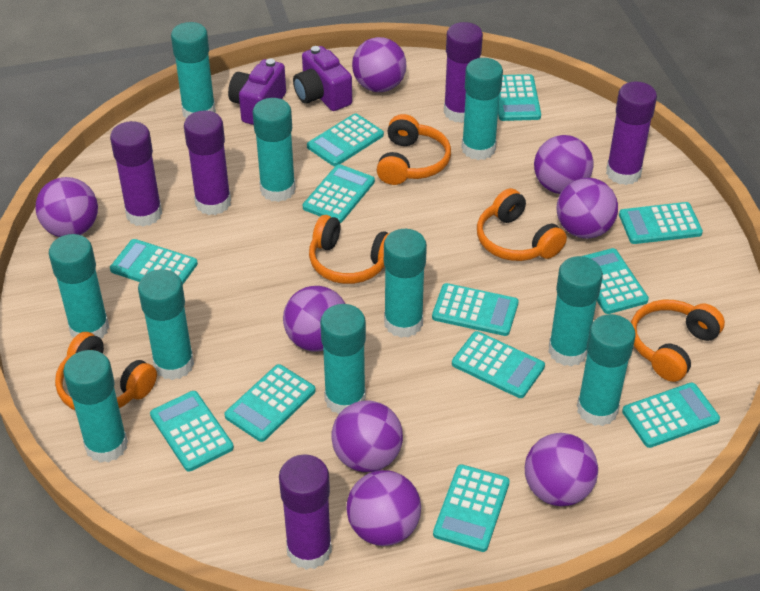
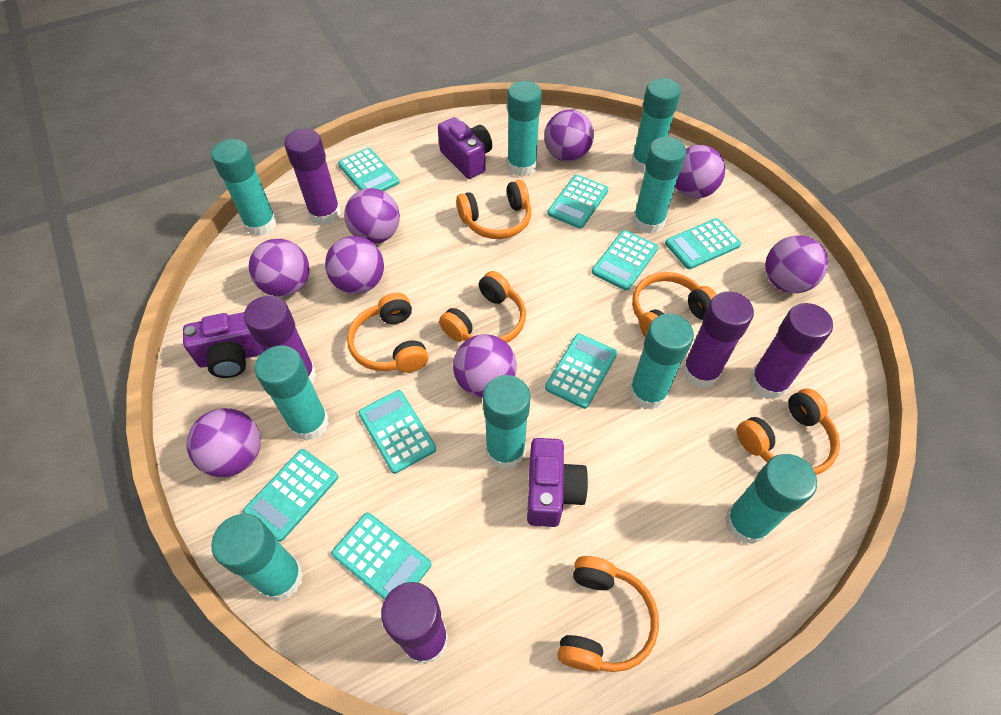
orange headphones: 5 -> 6
purple camera: 2 -> 3
turquoise calculator: 12 -> 8
turquoise glue stick: 10 -> 9

